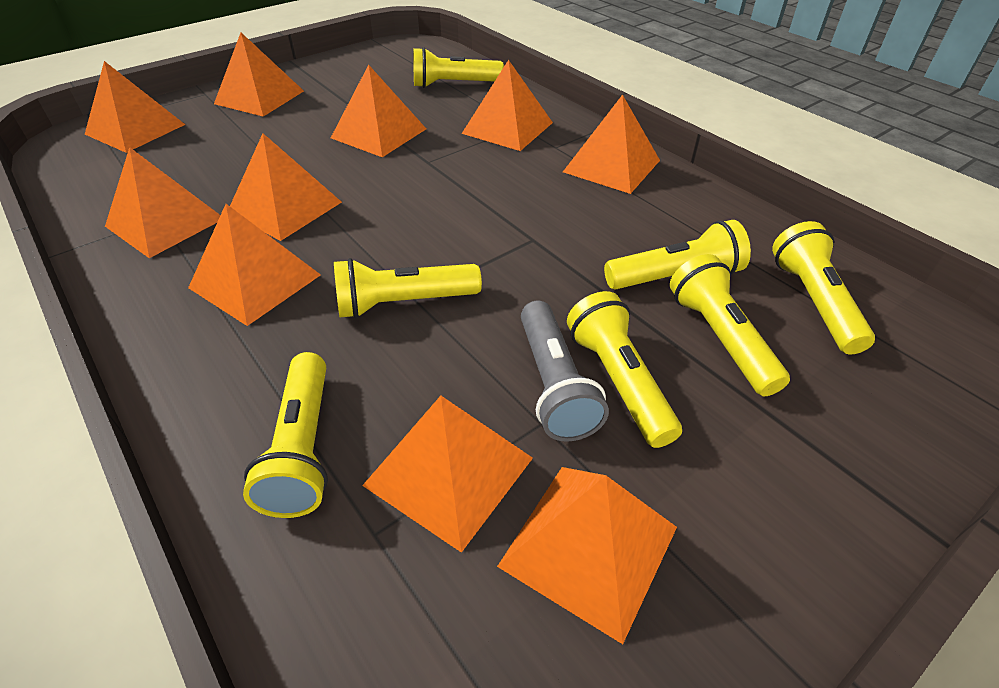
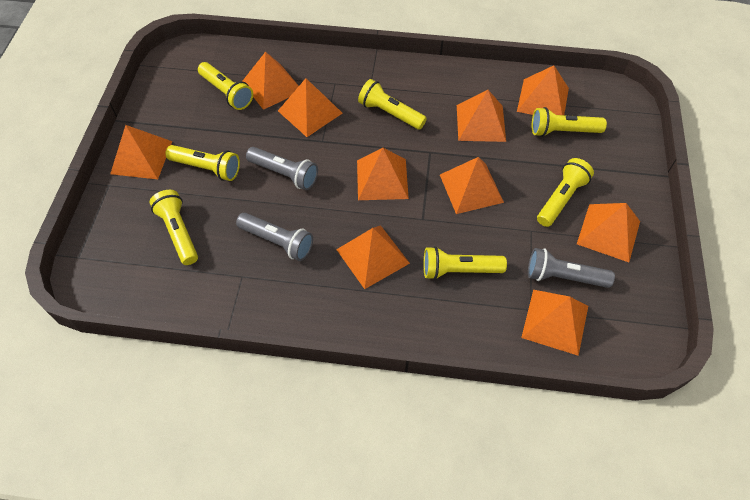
grey flashlight: 1 -> 3

